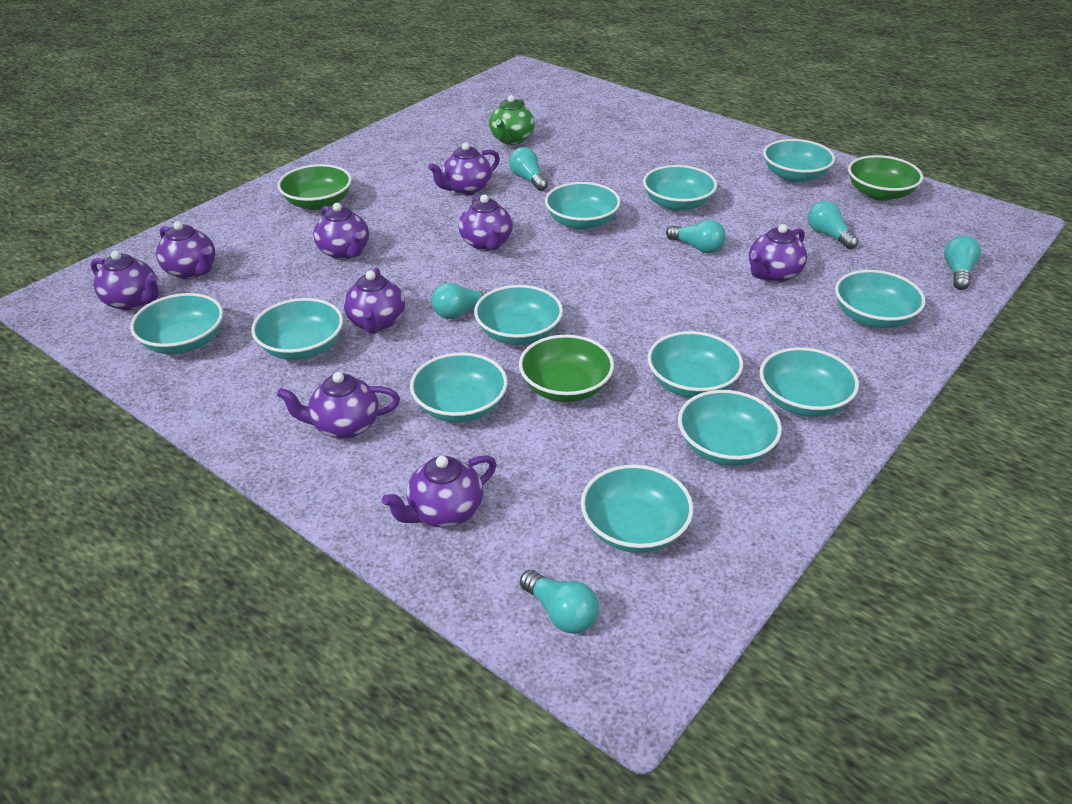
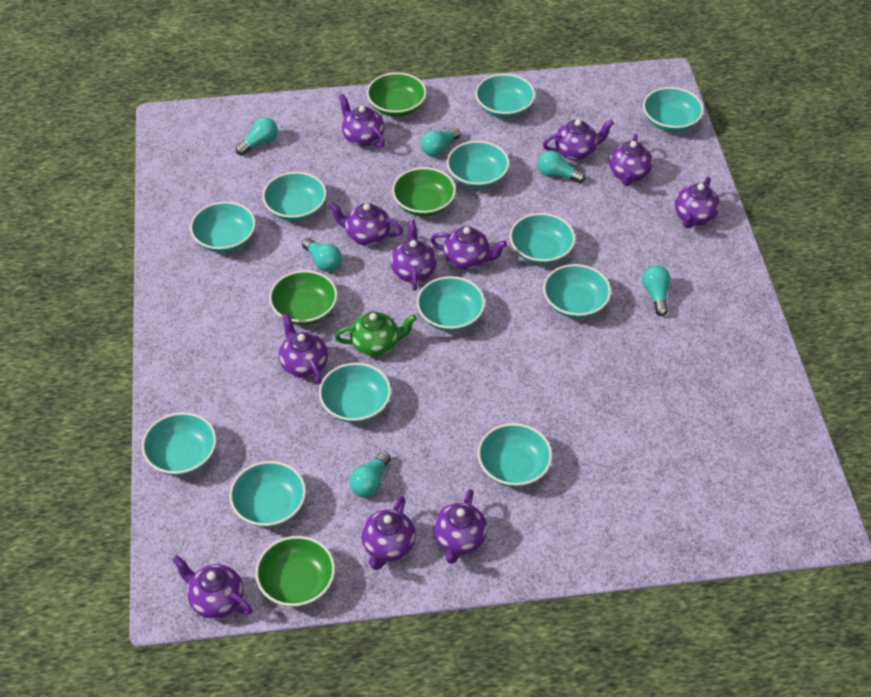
green bowl: 3 -> 4
purple teapot: 9 -> 11

